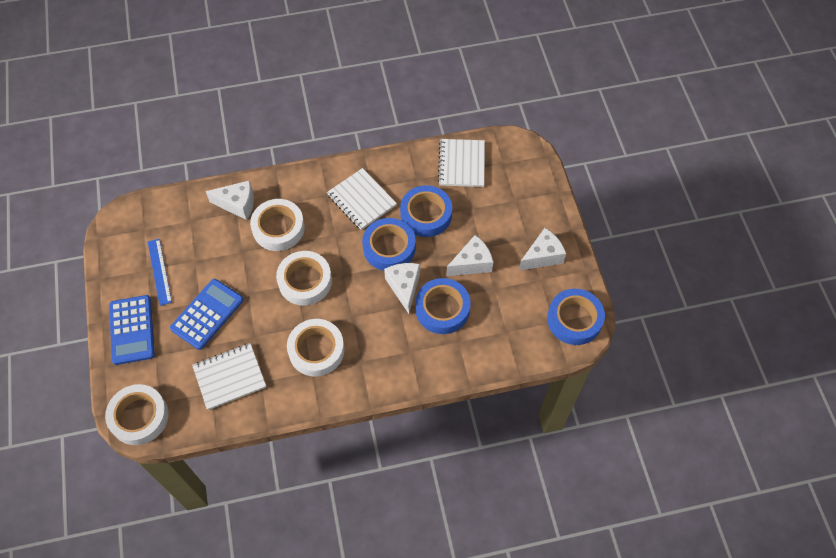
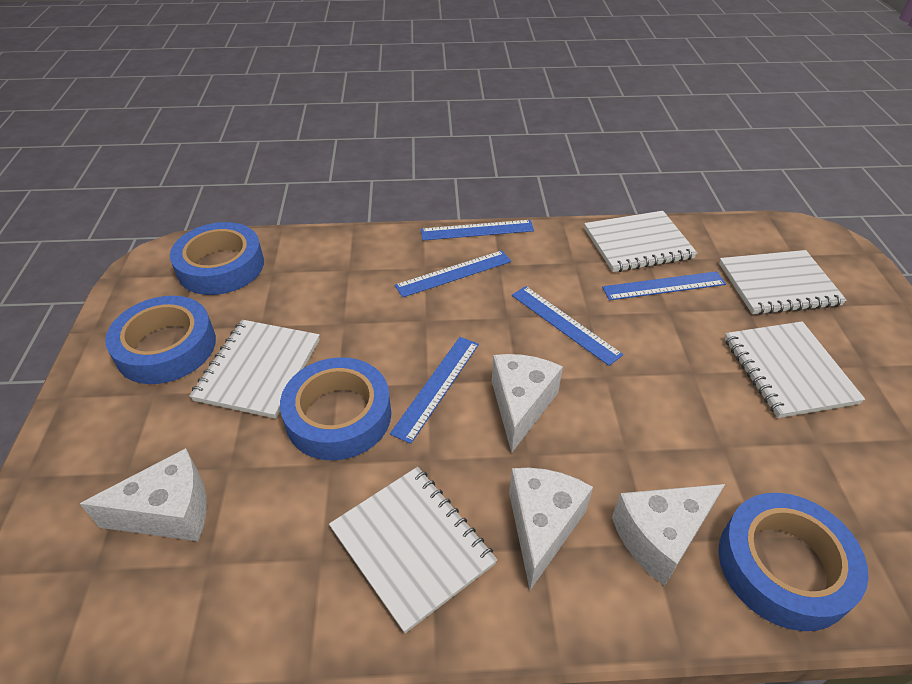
blue calculator: 2 -> 0
blue ruler: 1 -> 5
white notebook: 3 -> 5
white tape: 4 -> 0

